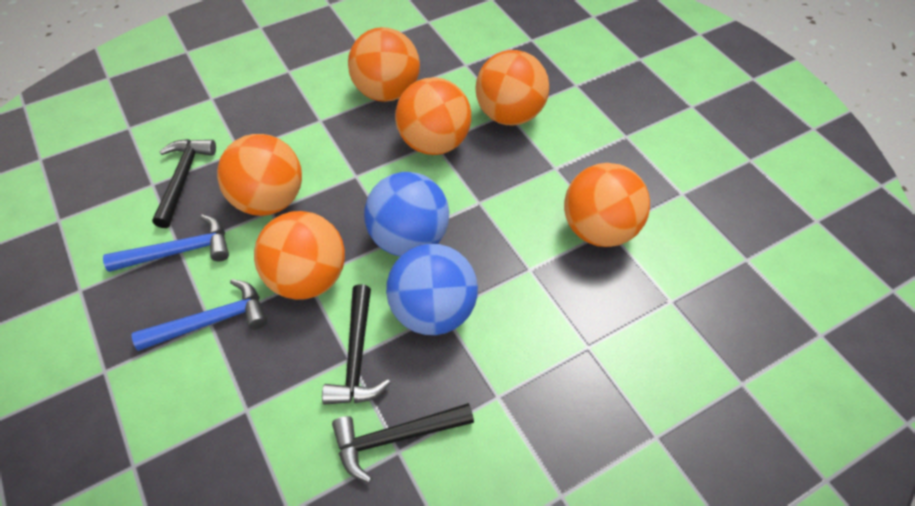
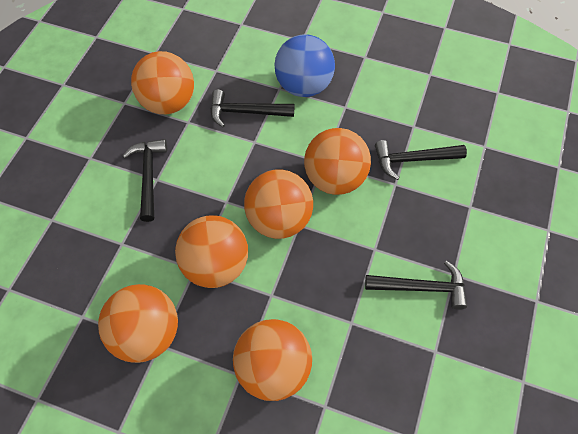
black hammer: 3 -> 4
blue ball: 2 -> 1
blue hammer: 2 -> 0

